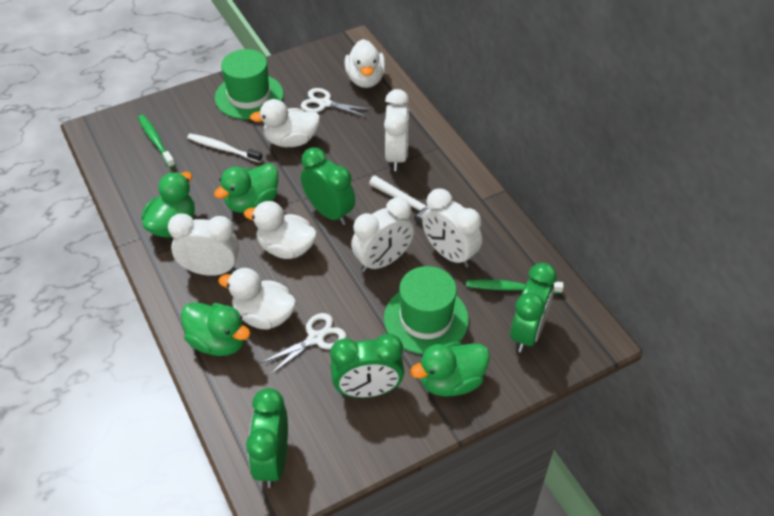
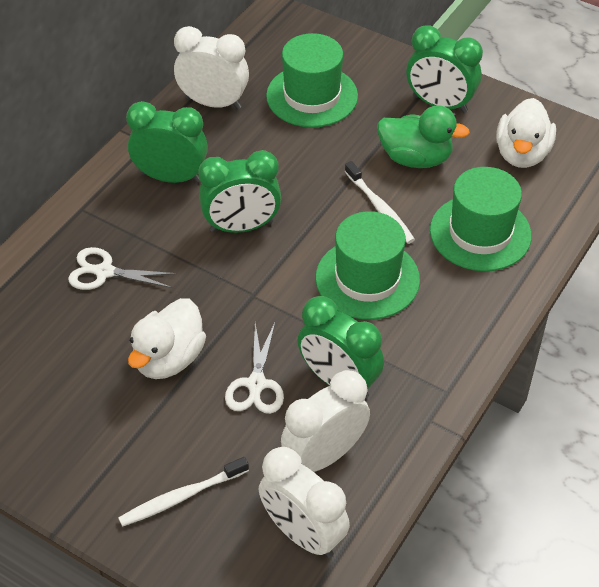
green duck: 4 -> 1
green hat: 2 -> 3
green toothbrush: 2 -> 0
white clock: 4 -> 3
white duck: 4 -> 2
white hammer: 1 -> 0
white toothbrush: 1 -> 2

